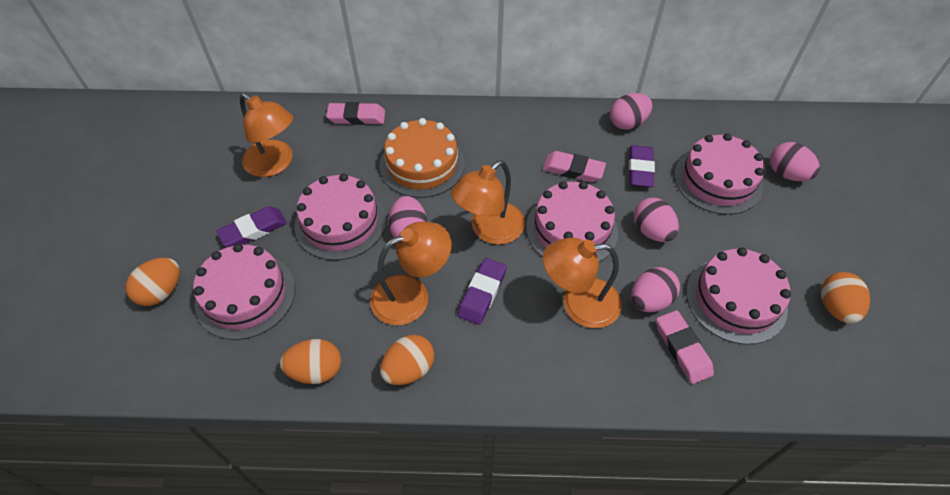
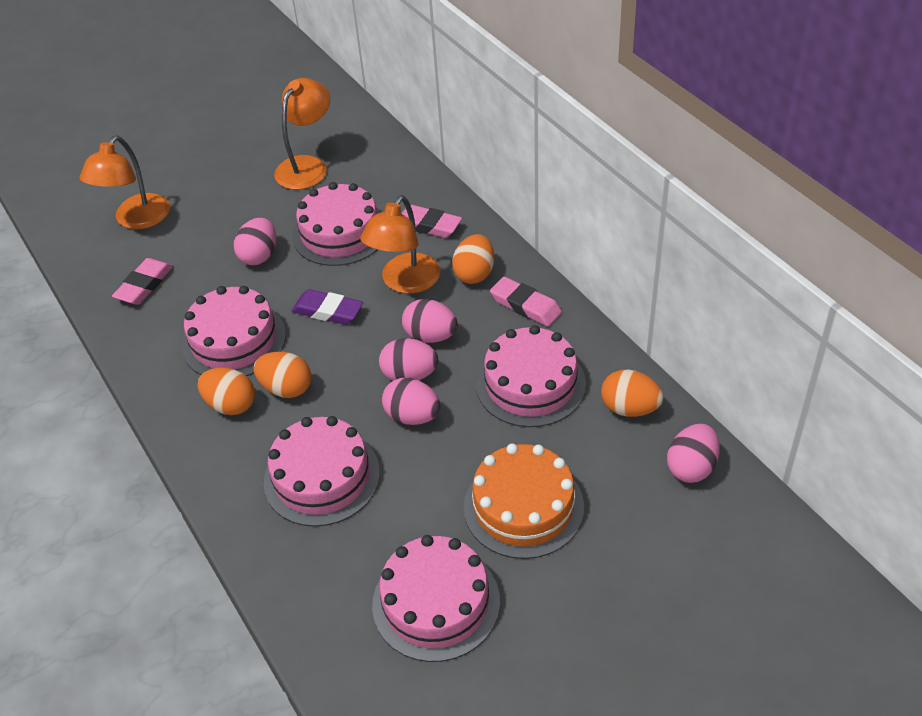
orange lamp: 4 -> 3
purple eraser: 3 -> 1

